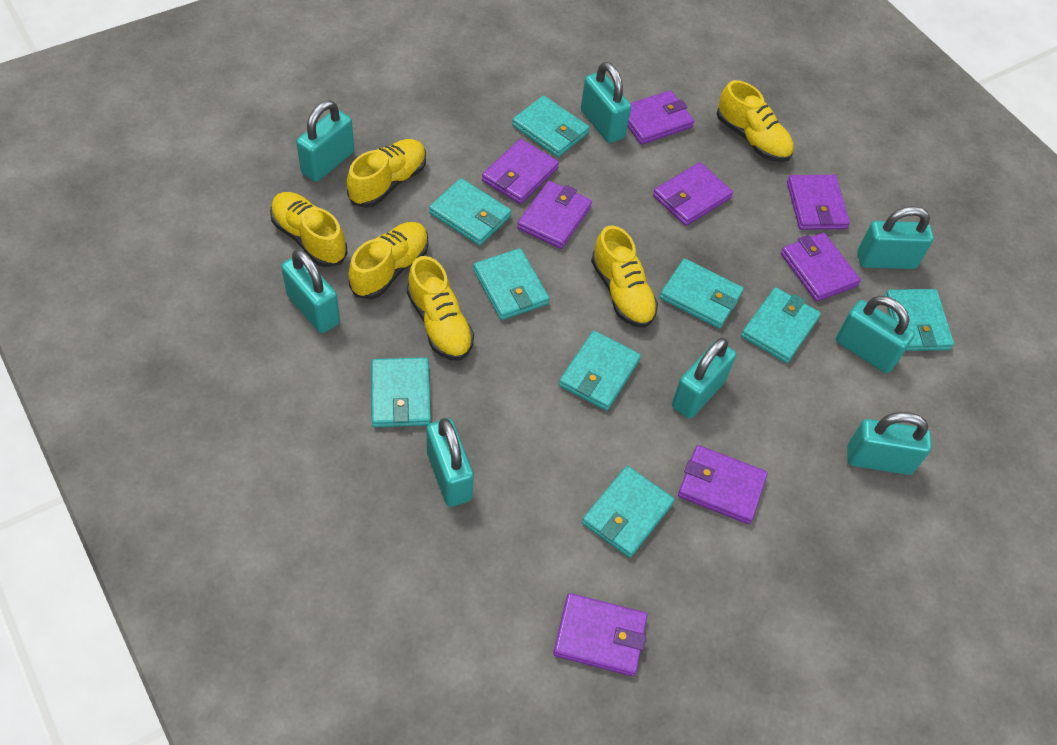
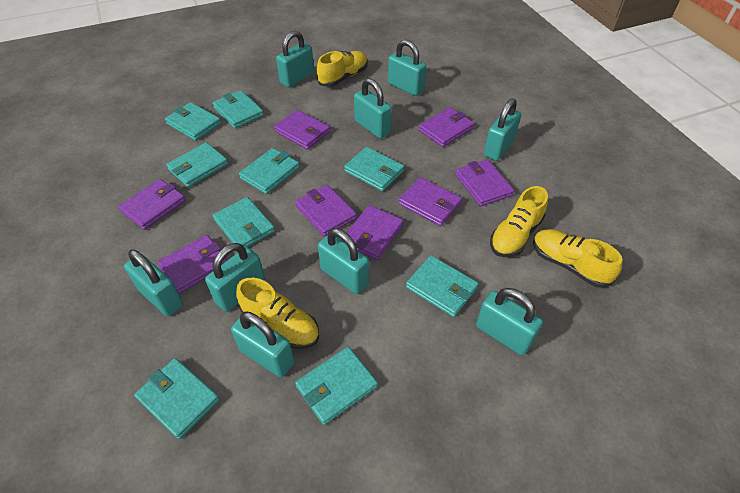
turquoise padlock: 8 -> 9
yellow shoe: 6 -> 4

